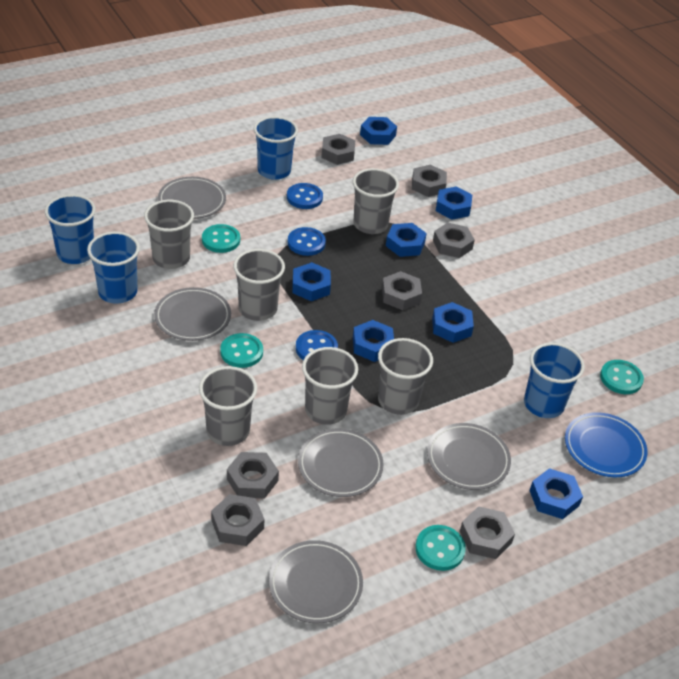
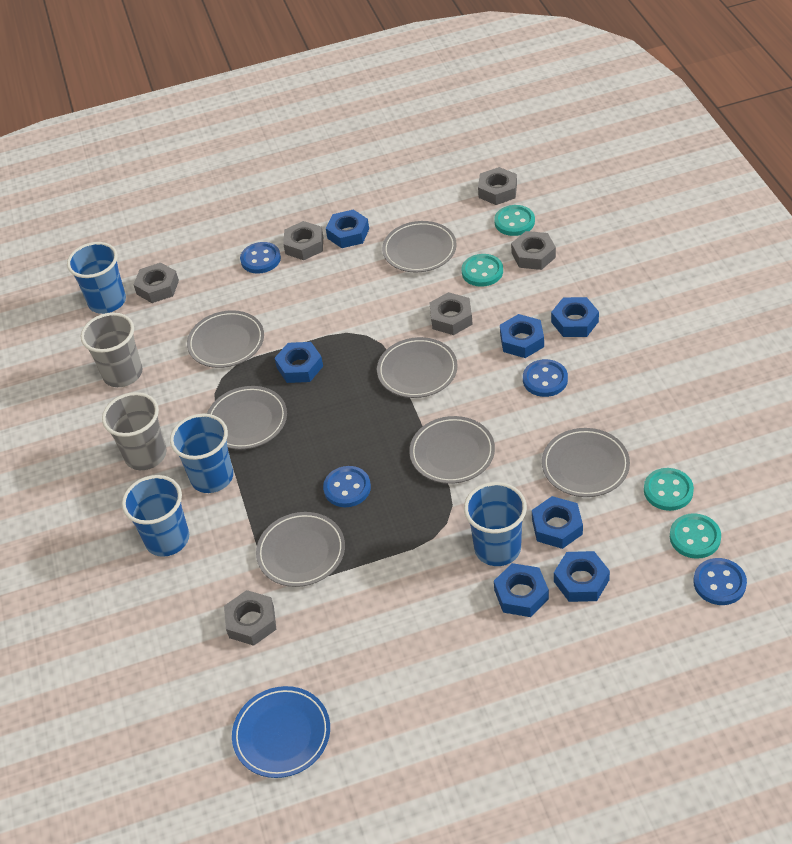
blue button: 3 -> 4
grey cup: 6 -> 2
grey nut: 7 -> 6
grey plate: 5 -> 7

